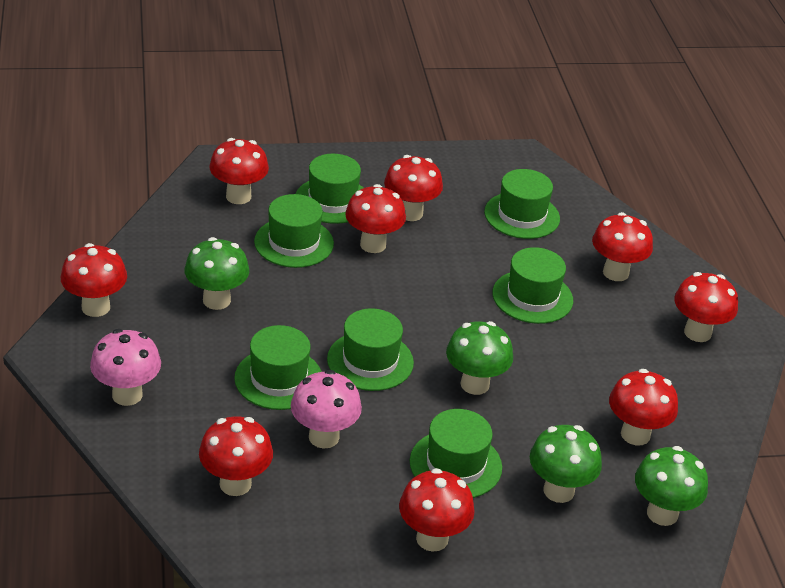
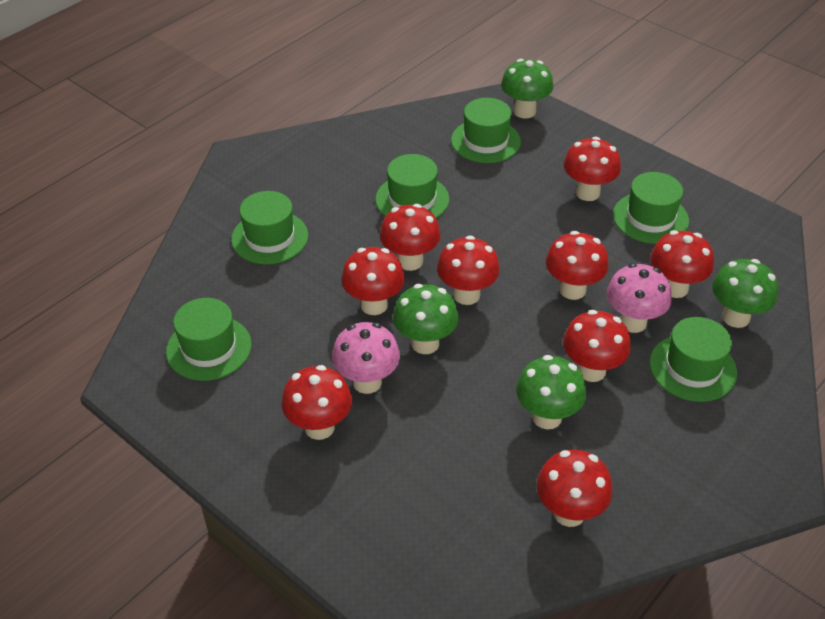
green hat: 7 -> 6

